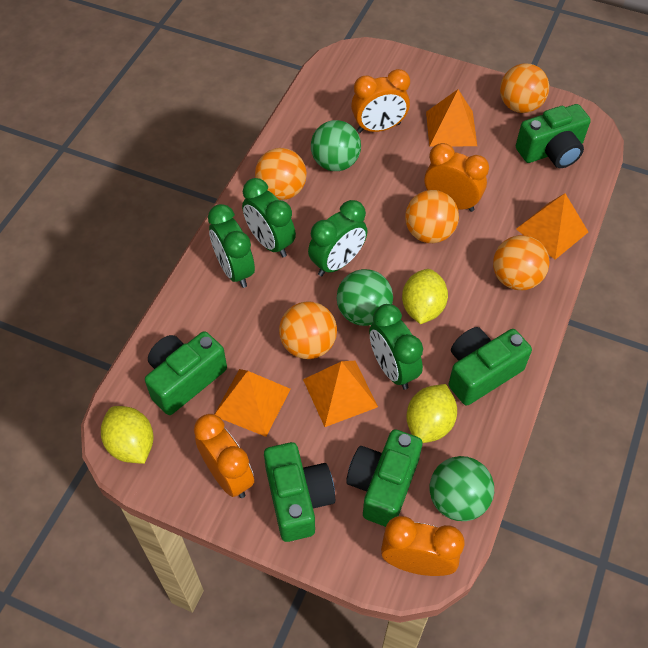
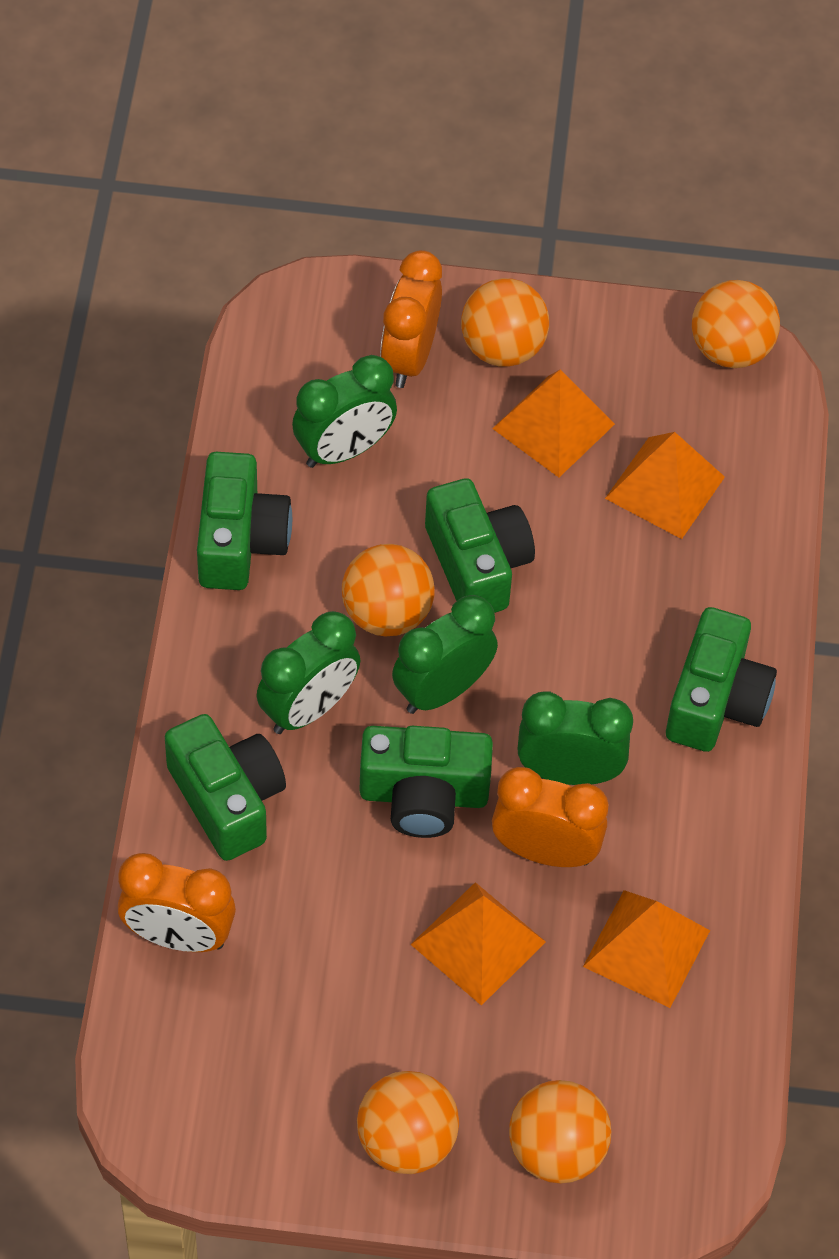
green ball: 3 -> 0
orange clock: 4 -> 3
yellow lemon: 3 -> 0

